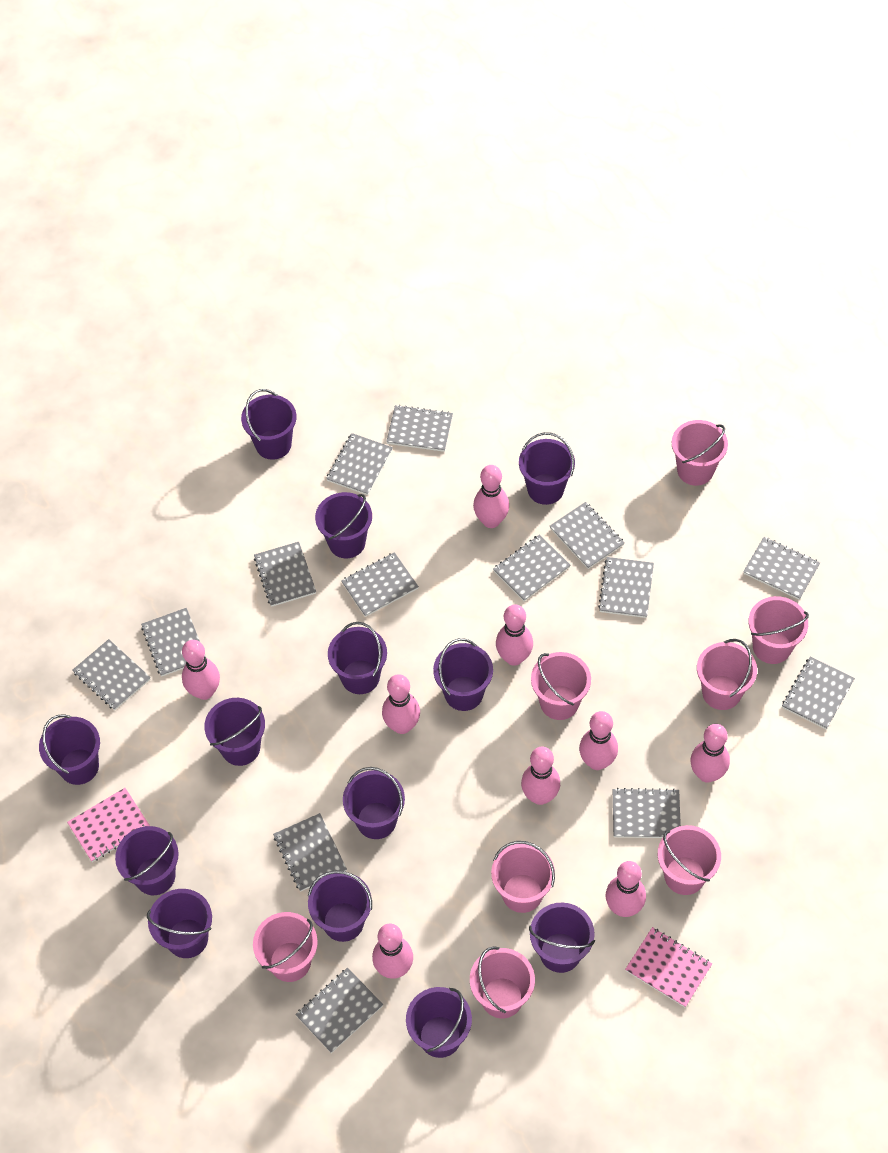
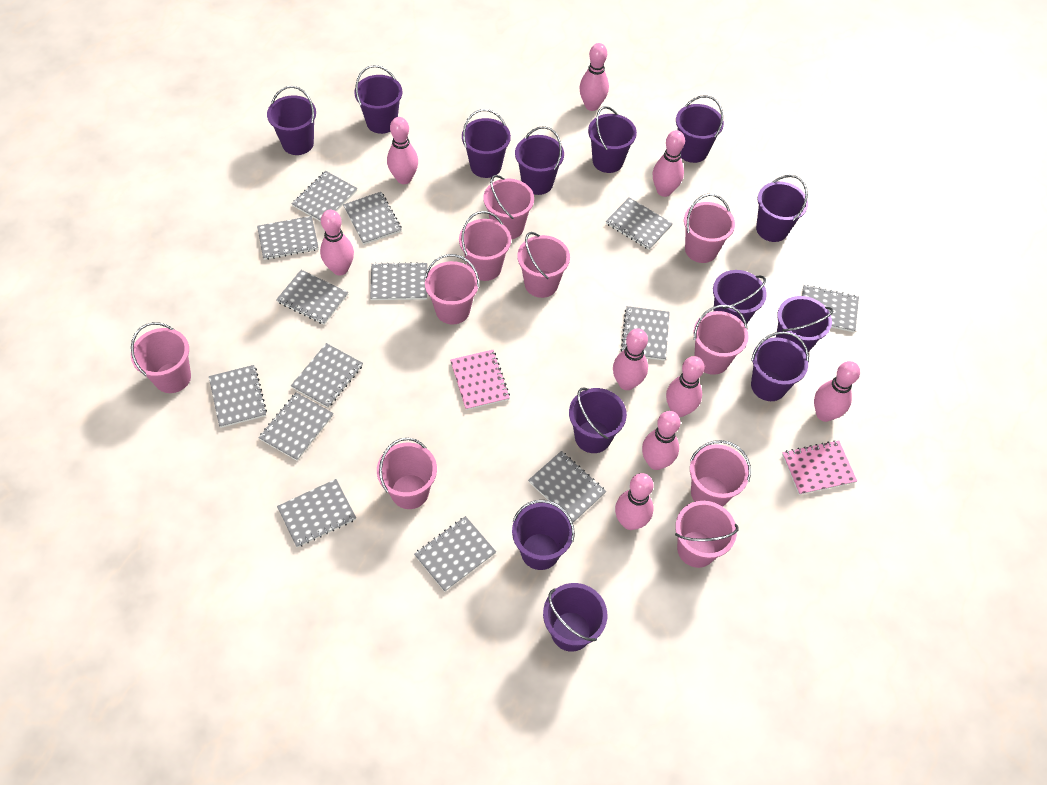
pink bucket: 8 -> 10

